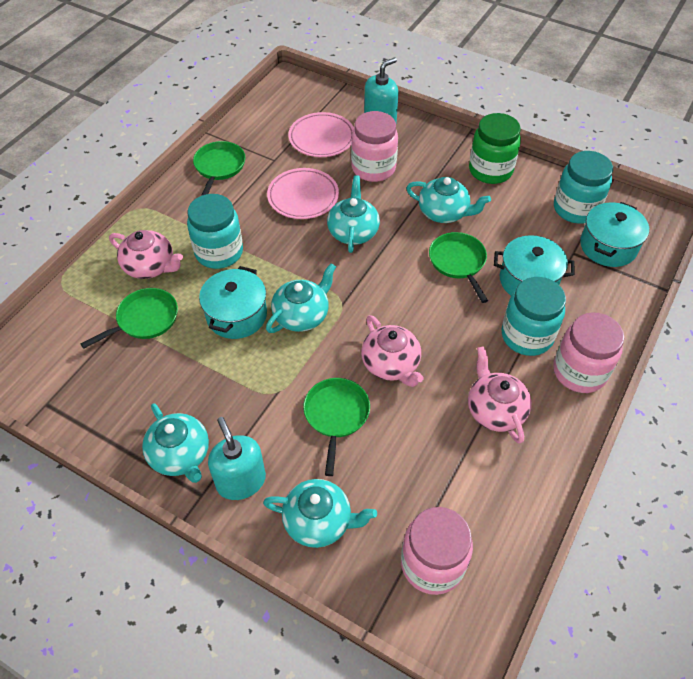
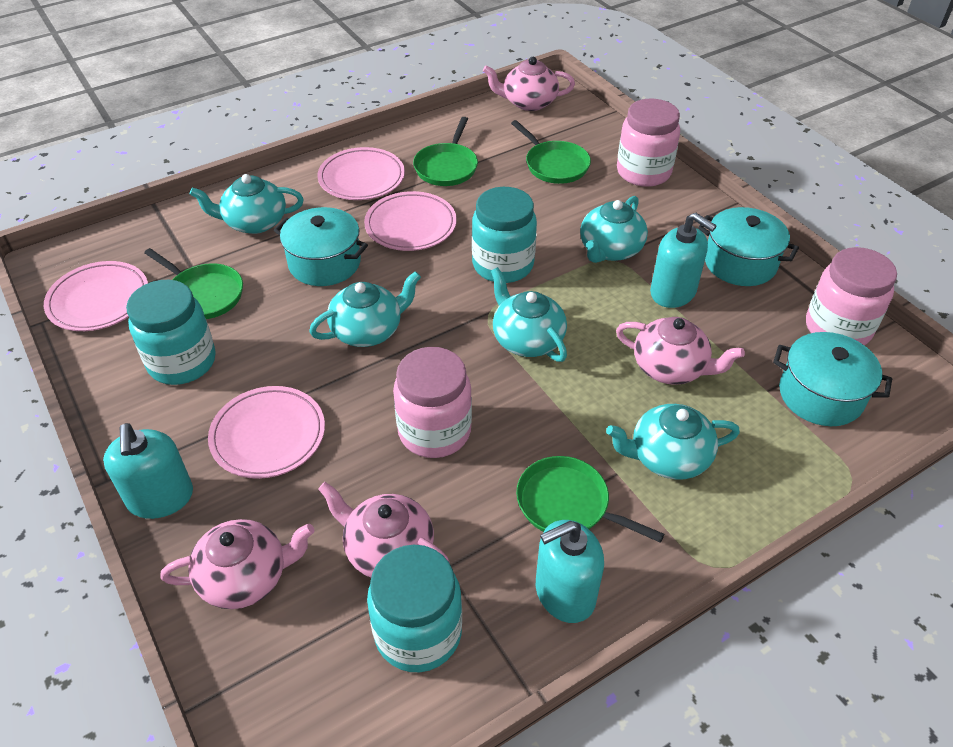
green jar: 1 -> 0
pink plate: 2 -> 4
pink teapot: 3 -> 4
turquoise soap dispenser: 2 -> 3

